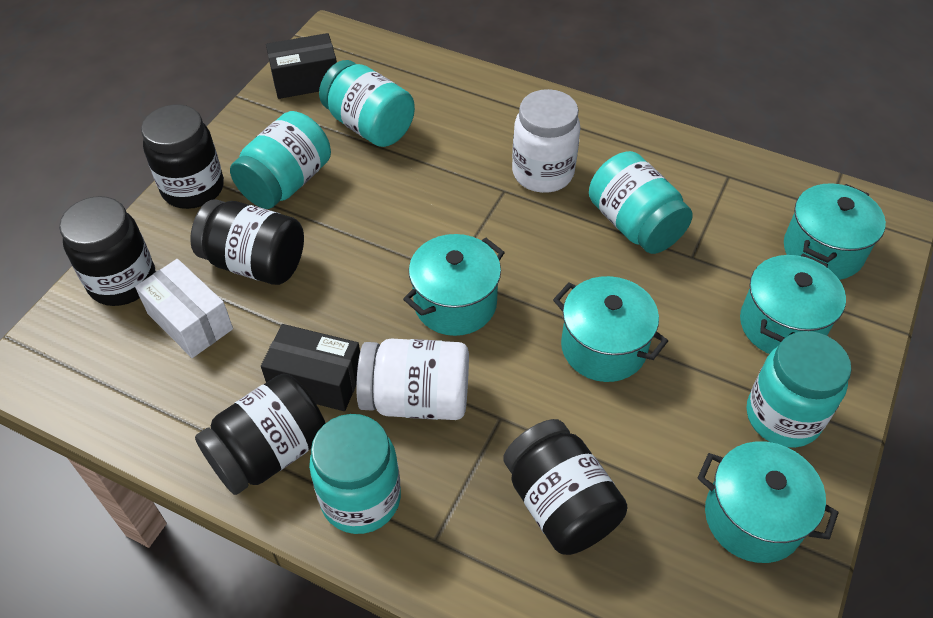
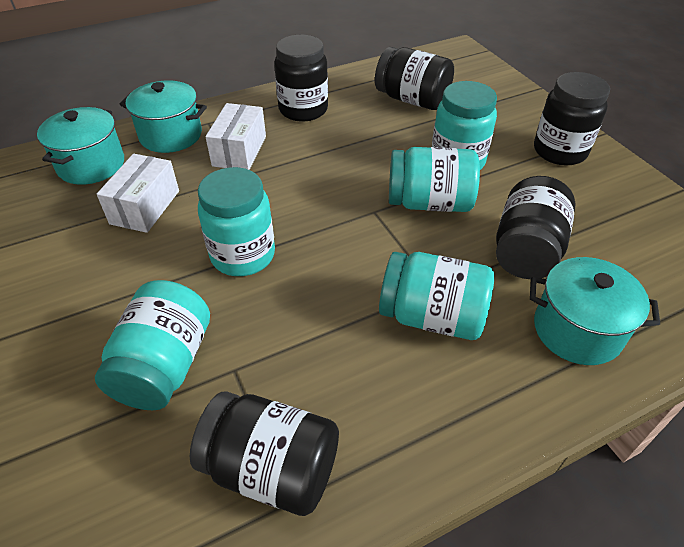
black box: 2 -> 0
turquoise pot: 5 -> 3
white box: 1 -> 2
white jar: 2 -> 0

